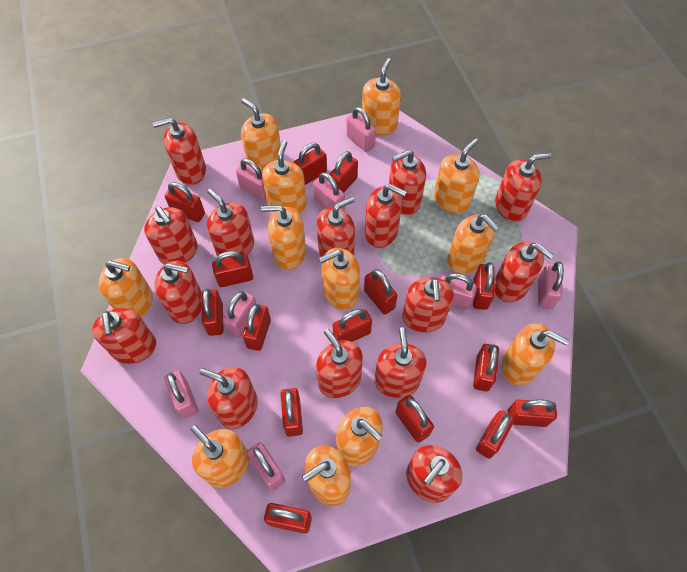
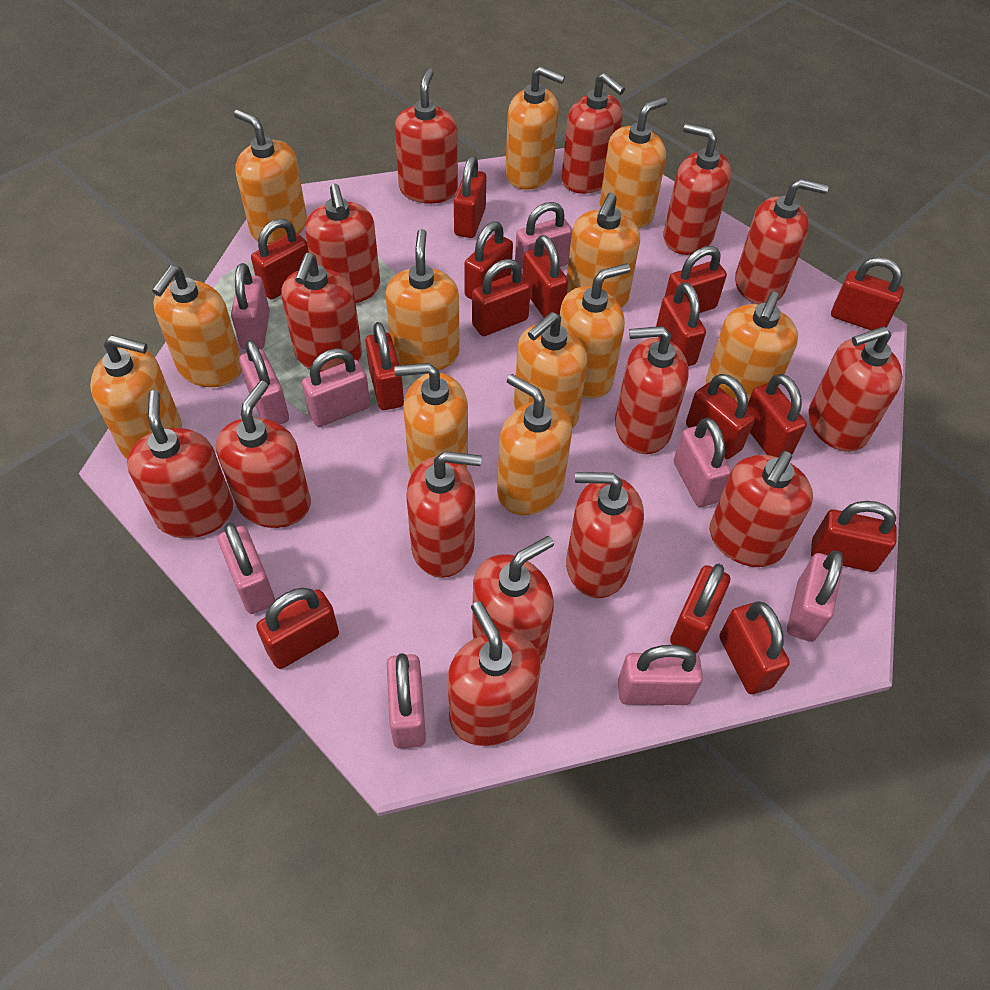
pink padlock: 8 -> 9

